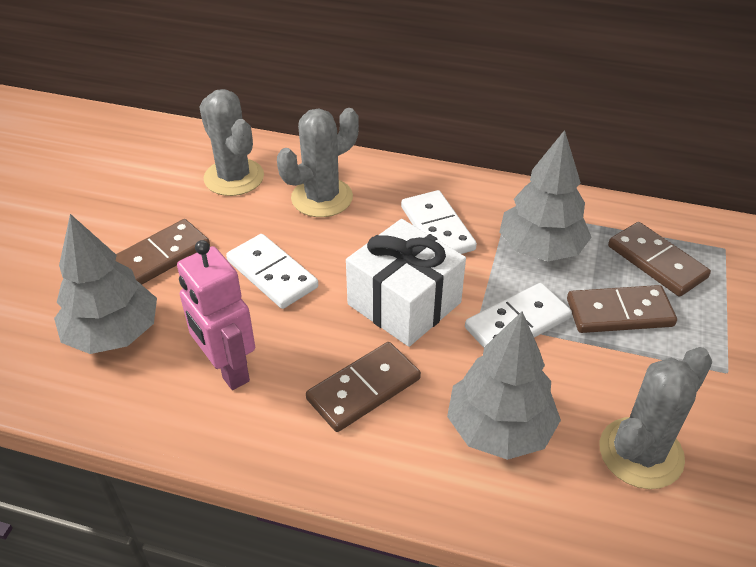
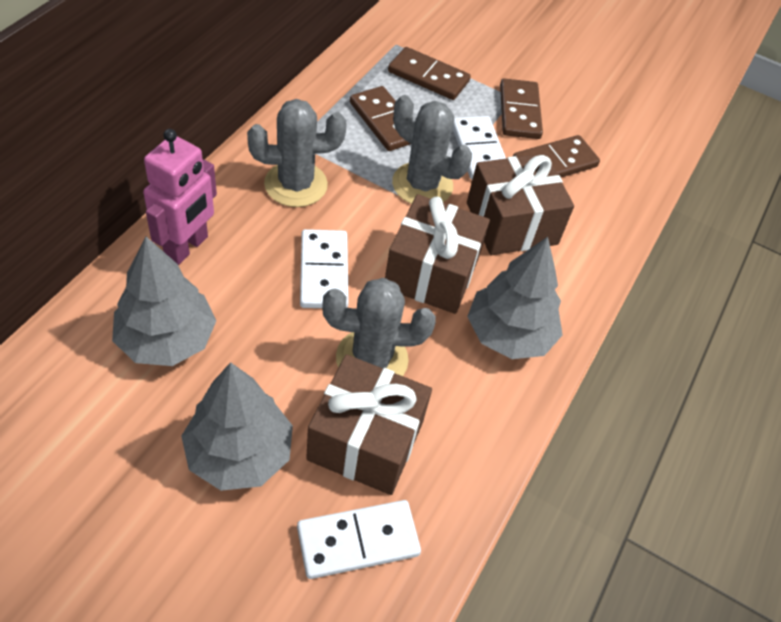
brown gift: 0 -> 3
white gift: 1 -> 0

